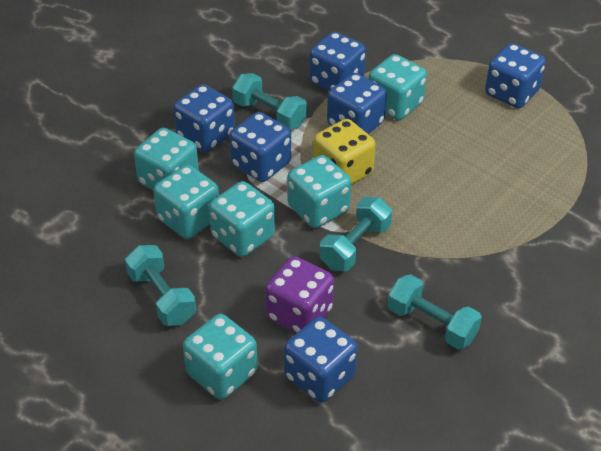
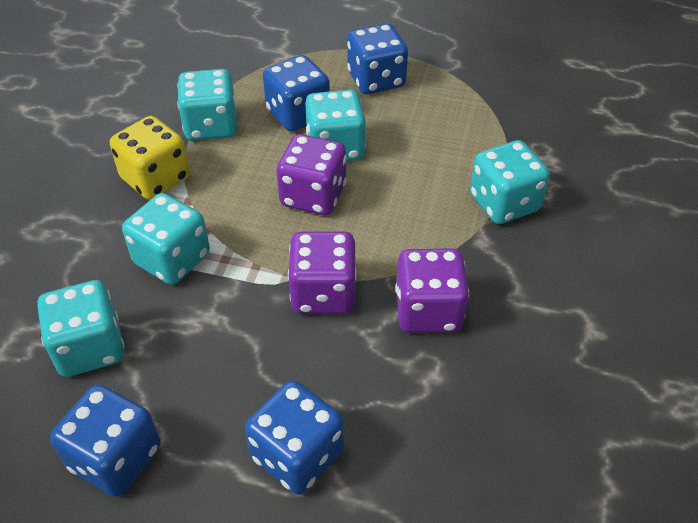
blue dice: 6 -> 4
purple dice: 1 -> 3
turquoise dice: 6 -> 5
turquoise dumbbell: 4 -> 0

